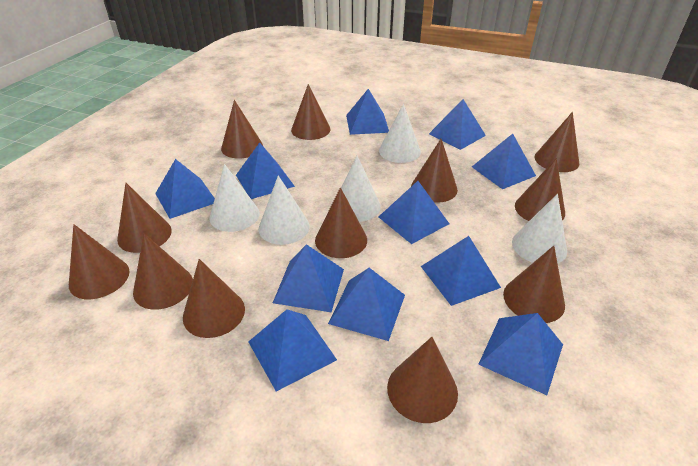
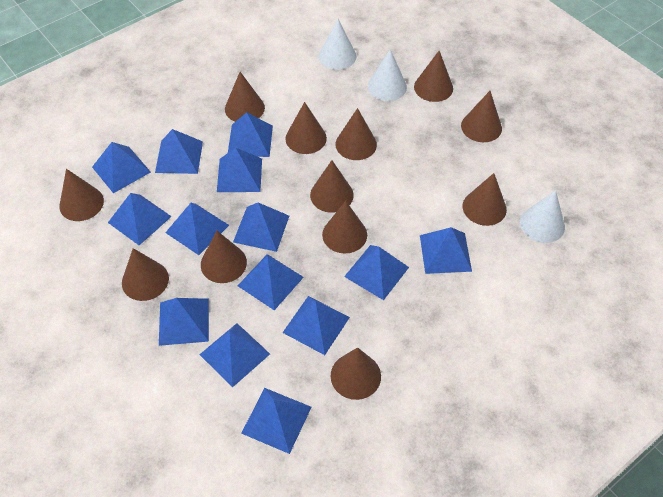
blue pyramid: 11 -> 14
white cone: 5 -> 3

